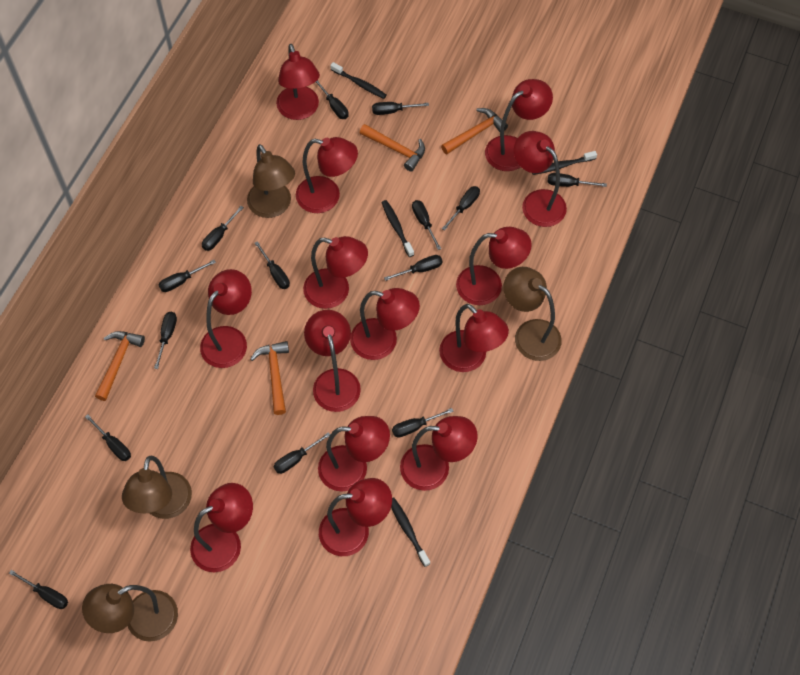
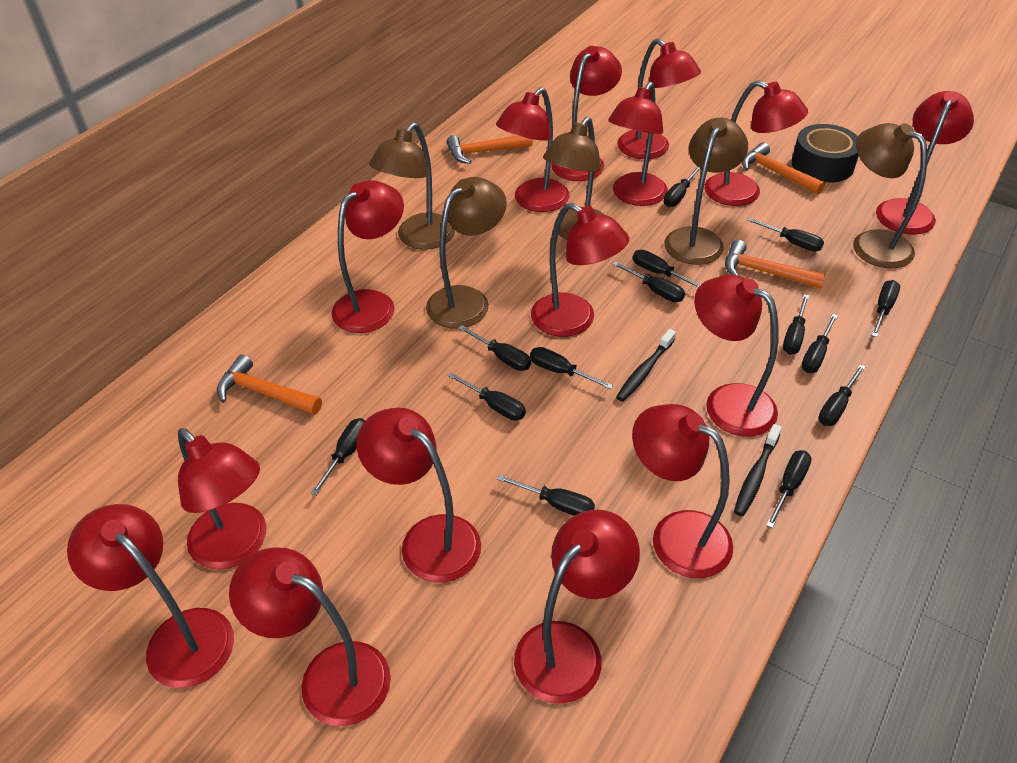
black tape: 0 -> 1
black toothbrush: 4 -> 2
brown lamp: 4 -> 5
red lamp: 14 -> 15

